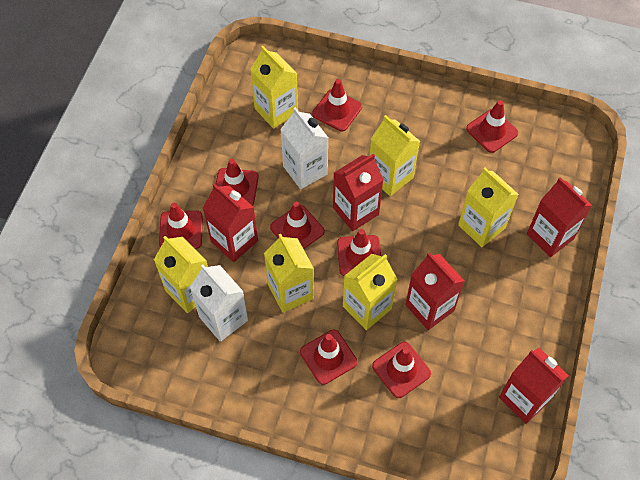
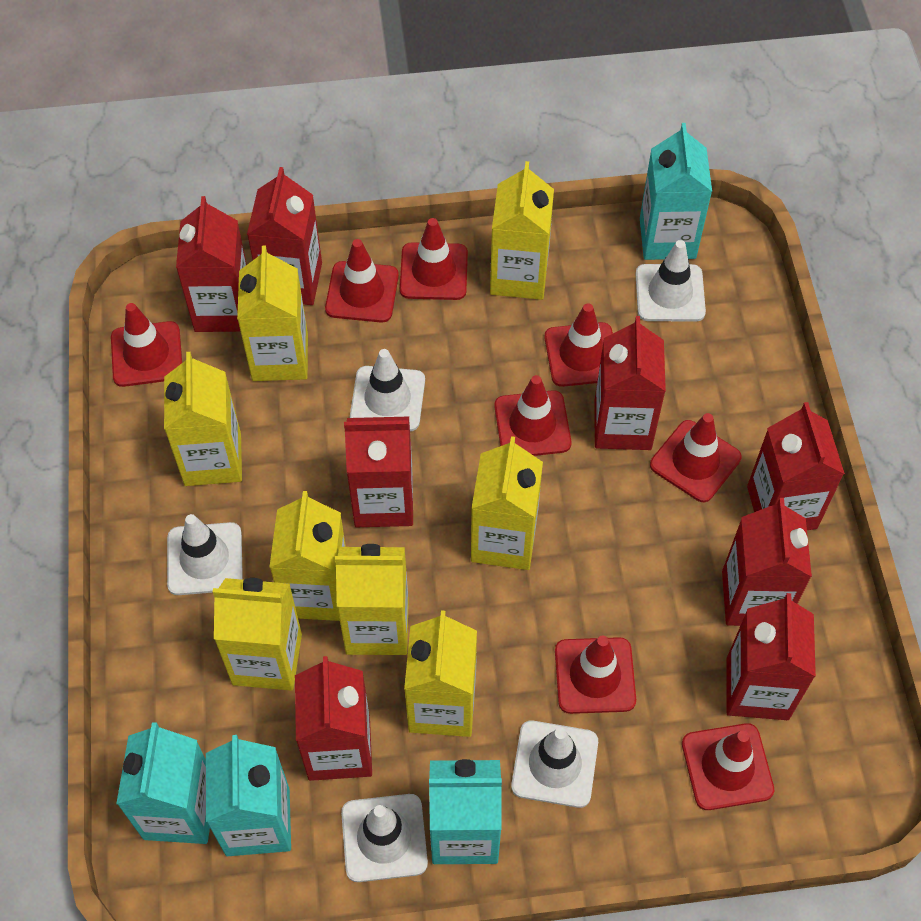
red carton: 5 -> 8
turquoise carton: 0 -> 4
white carton: 2 -> 0
white traffic cone: 0 -> 5
yellow carton: 6 -> 8

